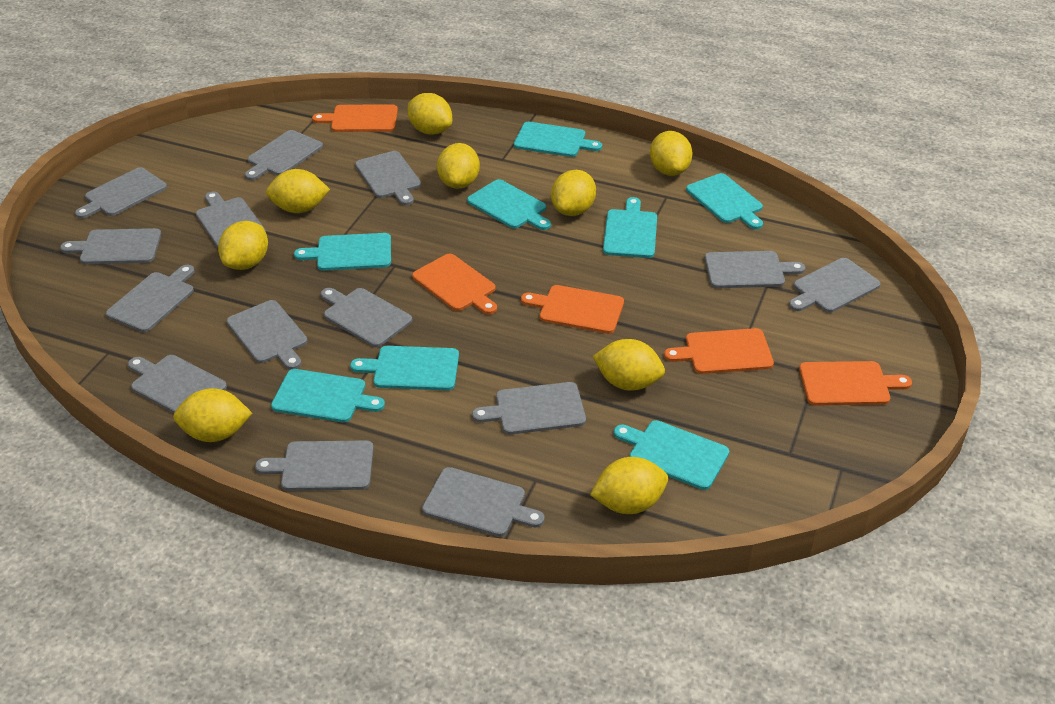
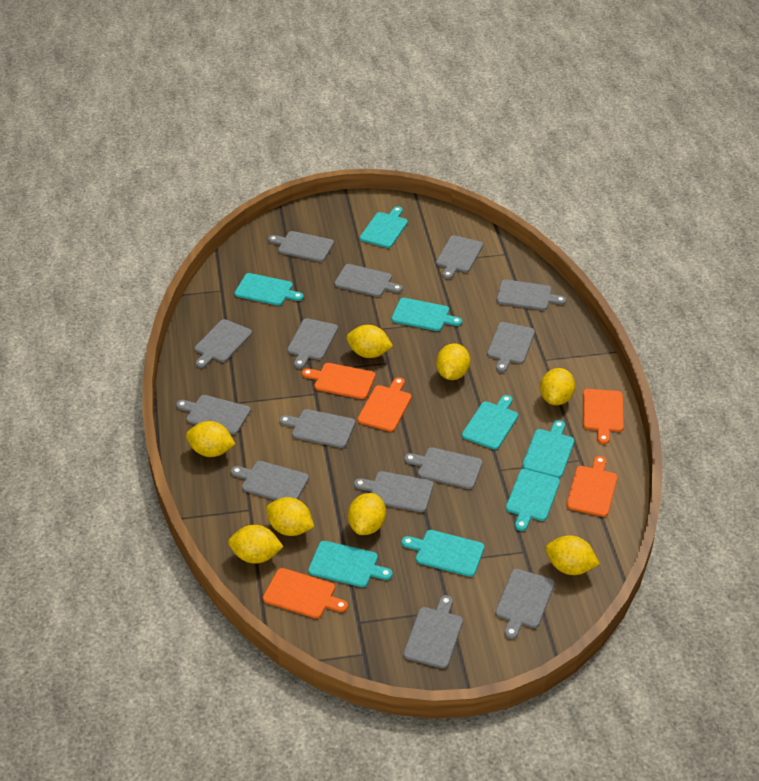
yellow lemon: 9 -> 8

